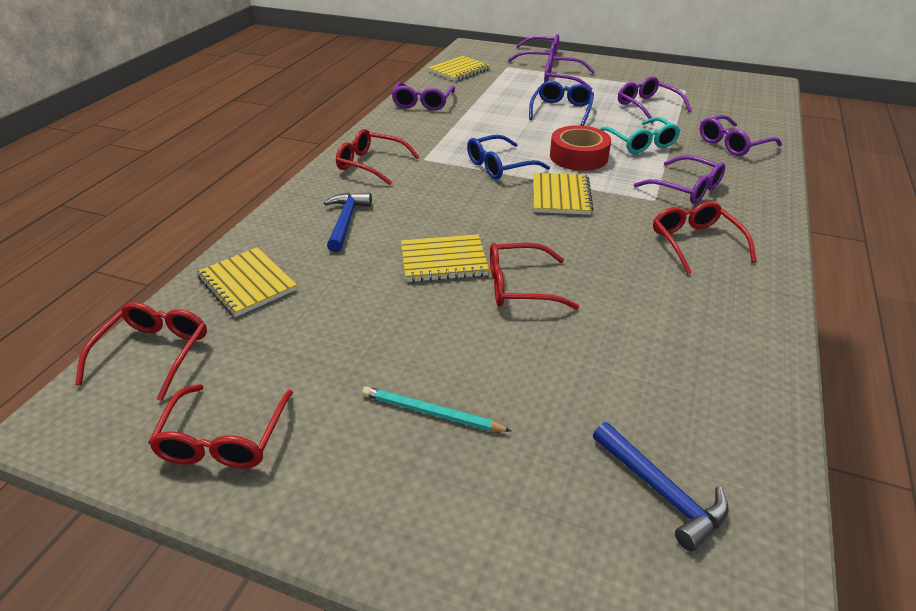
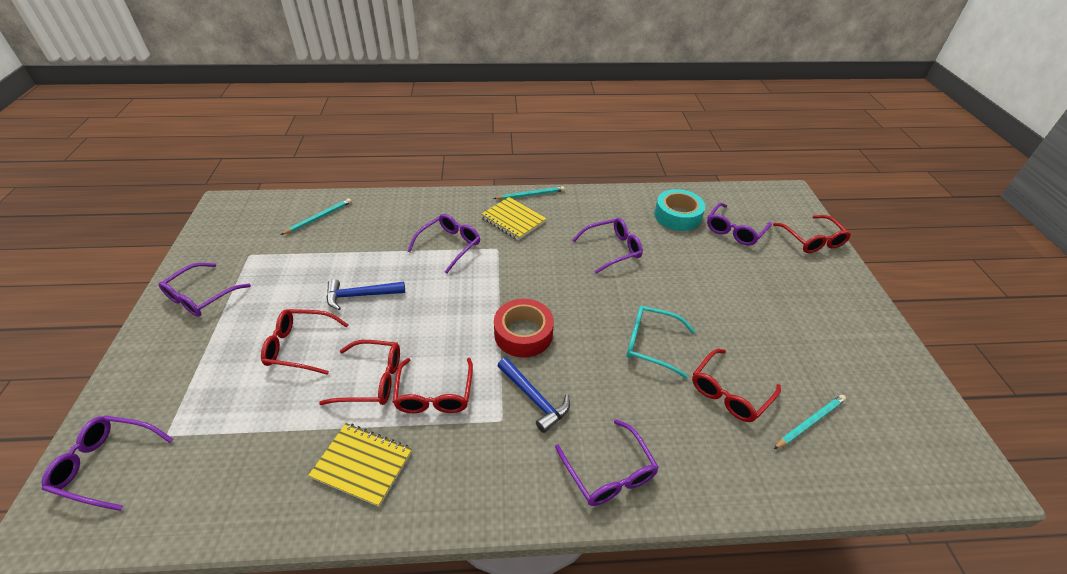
blue glasses: 2 -> 0
turquoise pencil: 1 -> 3
turquoise tape: 0 -> 1
yellow notebook: 4 -> 2

